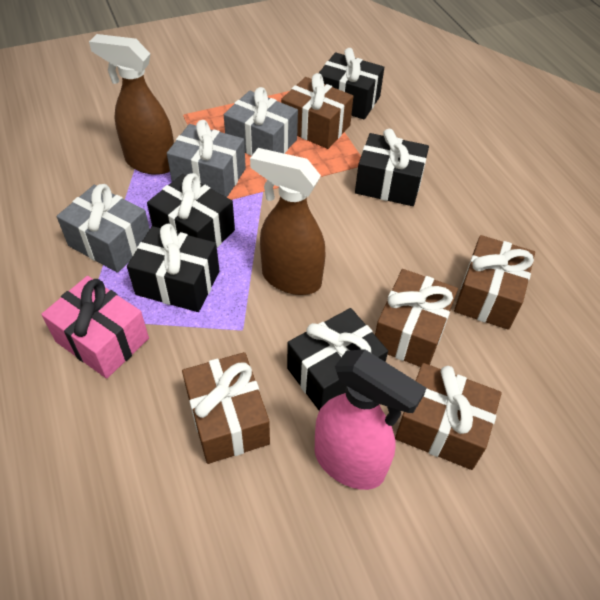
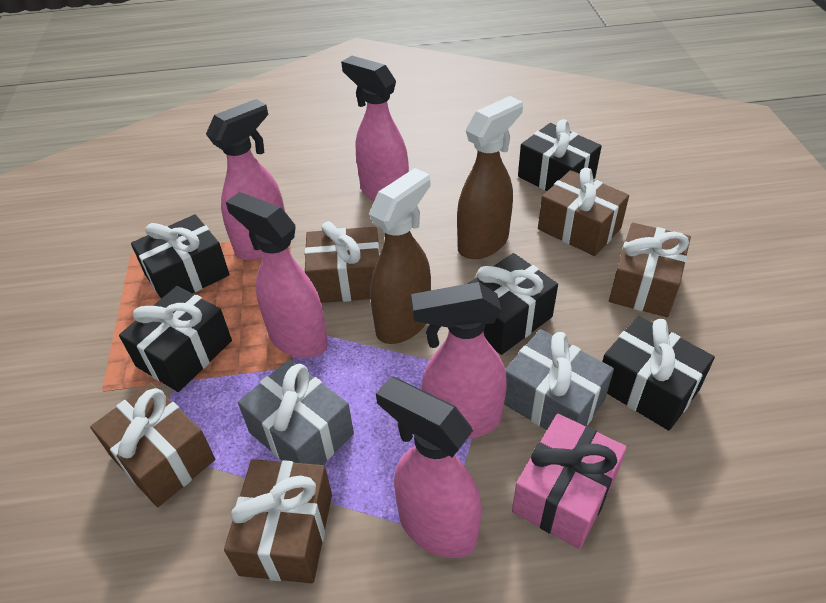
grey gift: 3 -> 2
pink spray bottle: 1 -> 5

